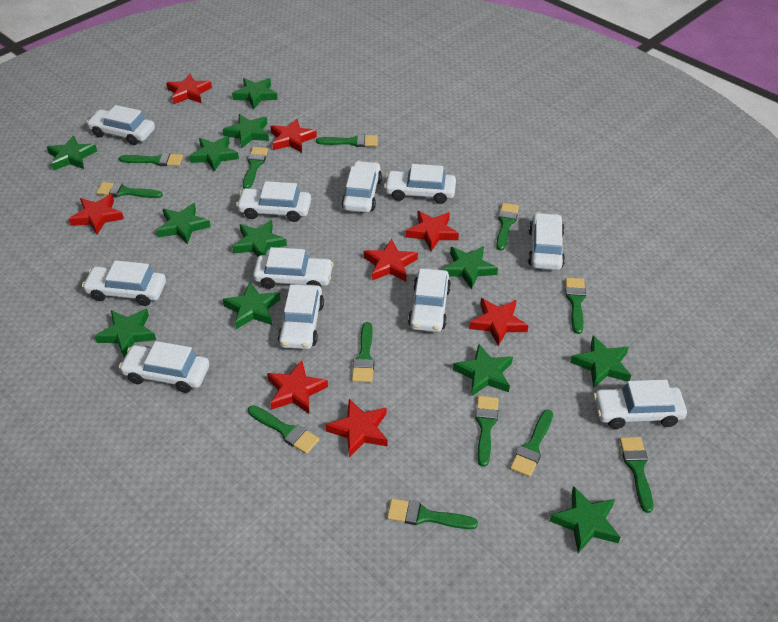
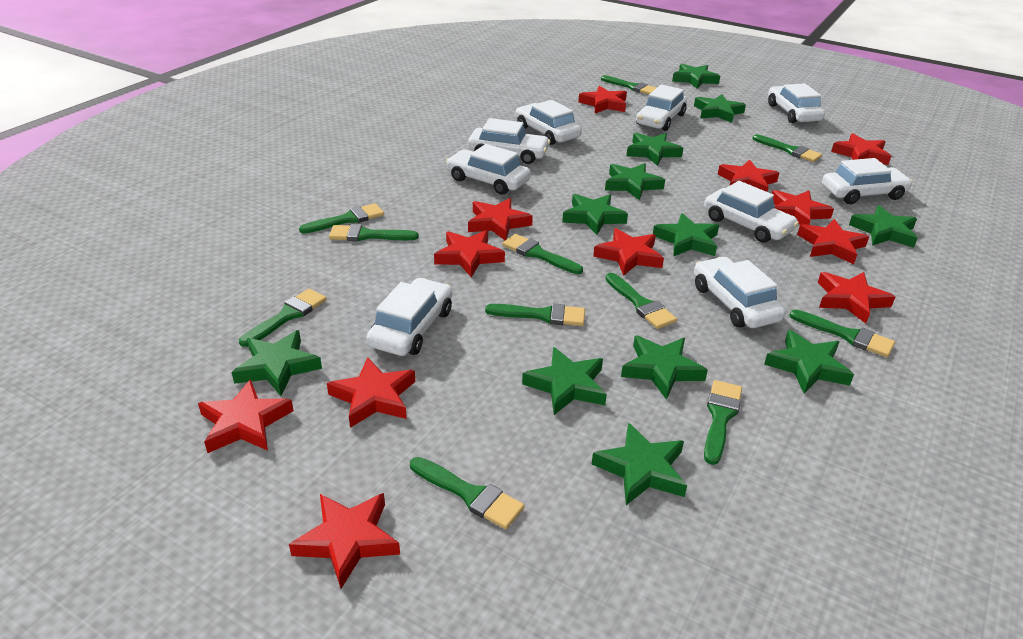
green brush: 12 -> 11
red star: 8 -> 12
white car: 11 -> 9

